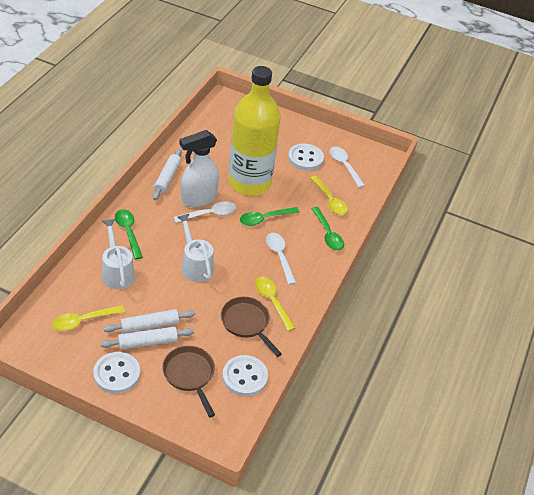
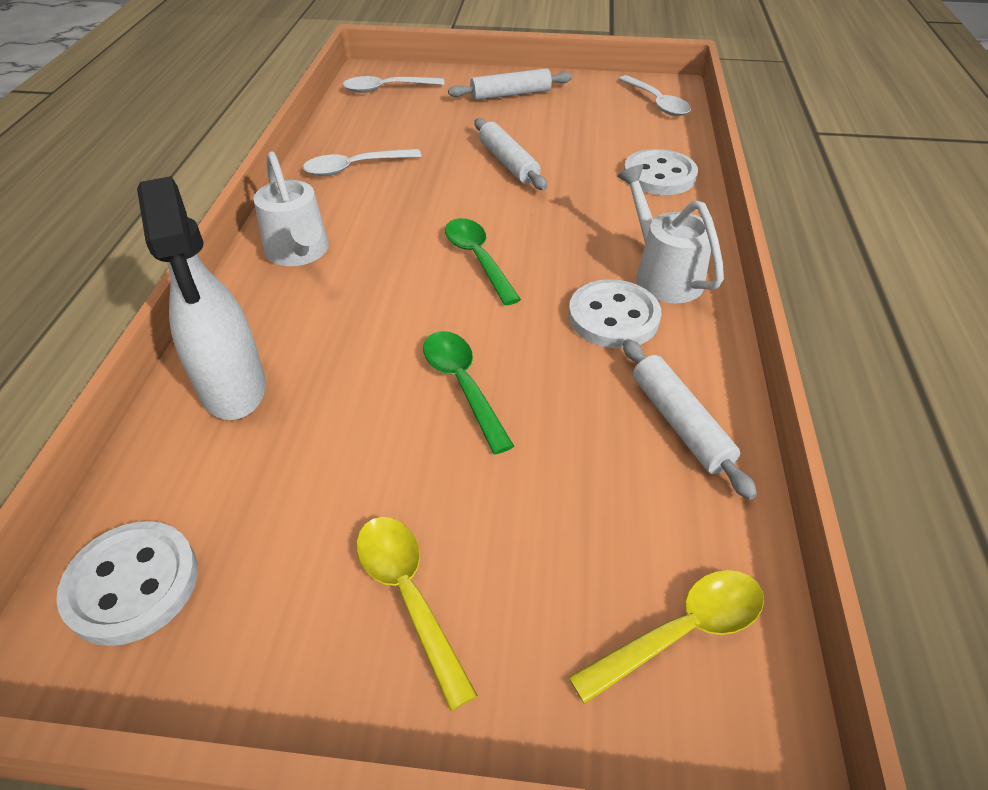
brown pan: 2 -> 0
green spoon: 3 -> 2
yellow bottle: 1 -> 0
yellow spoon: 3 -> 2

